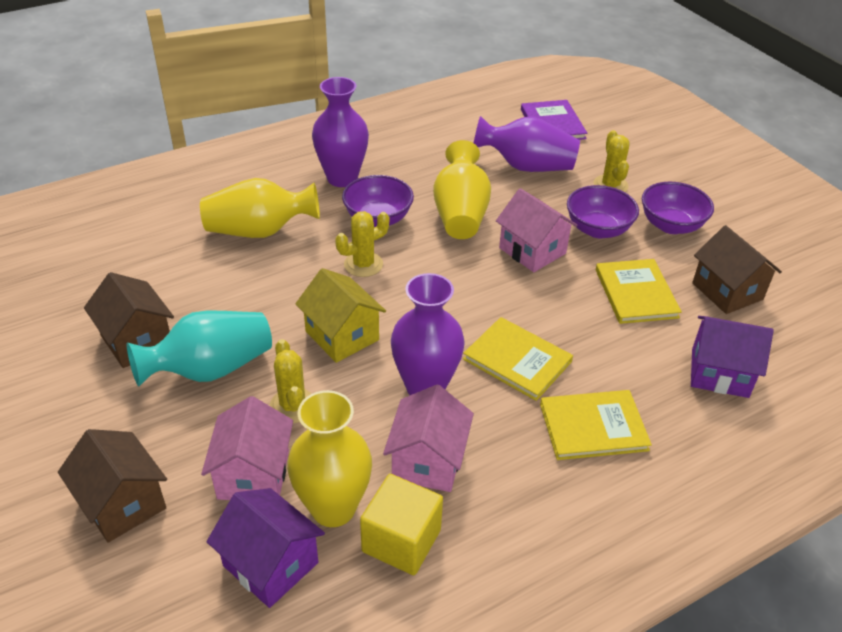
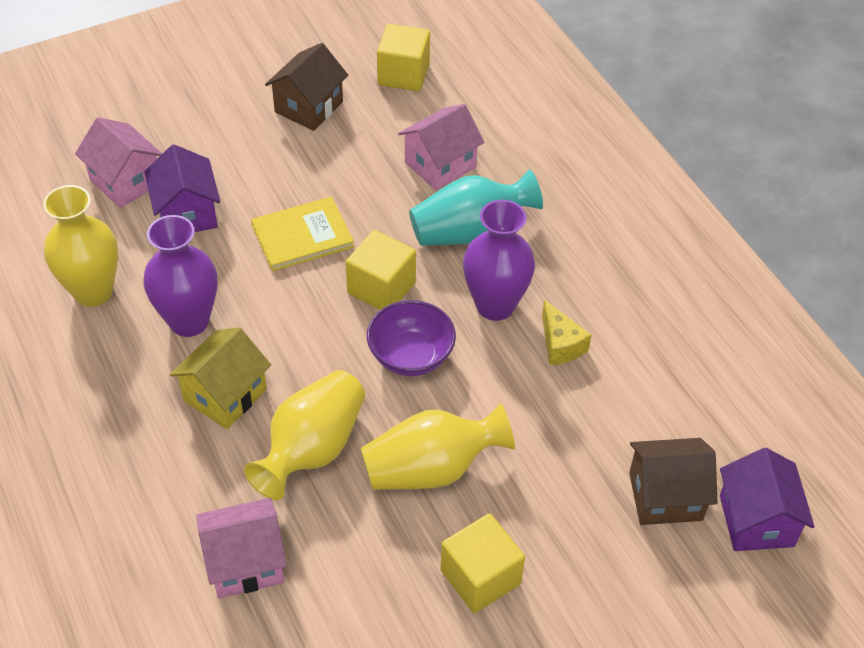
brown house: 3 -> 2
purple book: 1 -> 0
purple bowl: 3 -> 1
purple vase: 3 -> 2
yellow book: 3 -> 1
yellow cactus: 3 -> 0
yellow cheese: 0 -> 1
yellow cube: 1 -> 3

